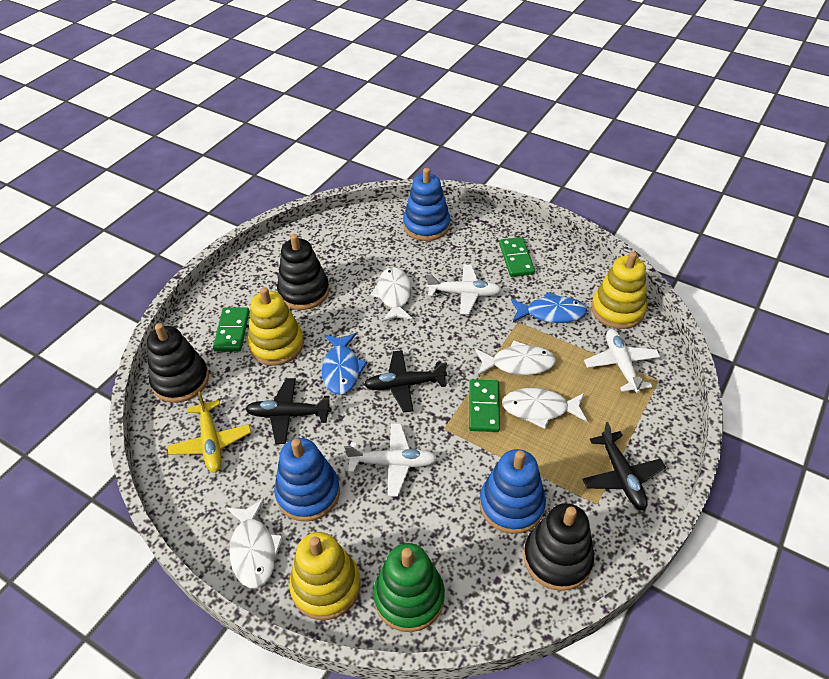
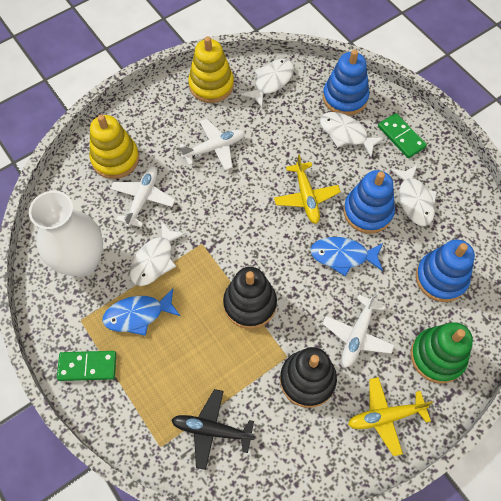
black plane: 3 -> 1
black stacking toy: 3 -> 2
green domino: 3 -> 2
white vase: 0 -> 1
yellow plane: 1 -> 2
yellow stacking toy: 3 -> 2

